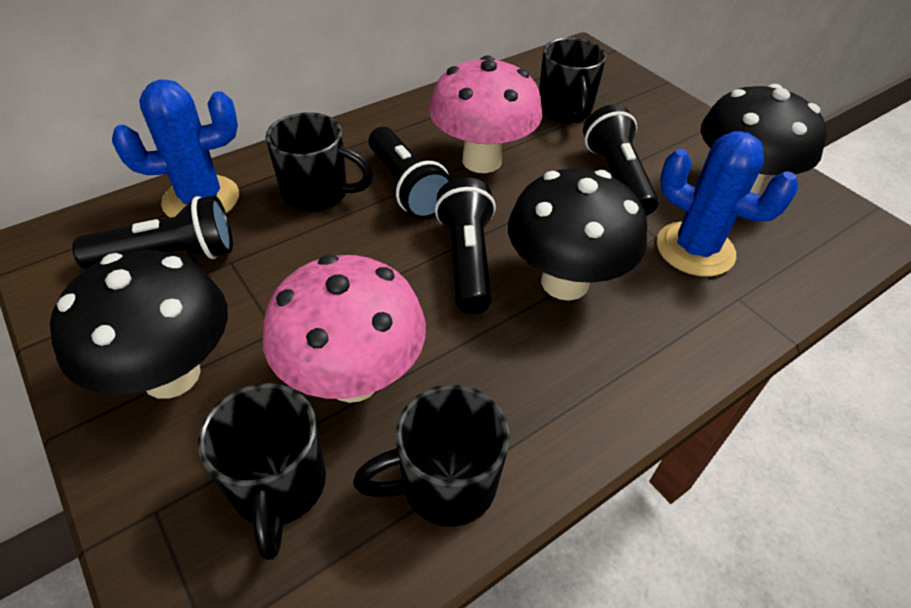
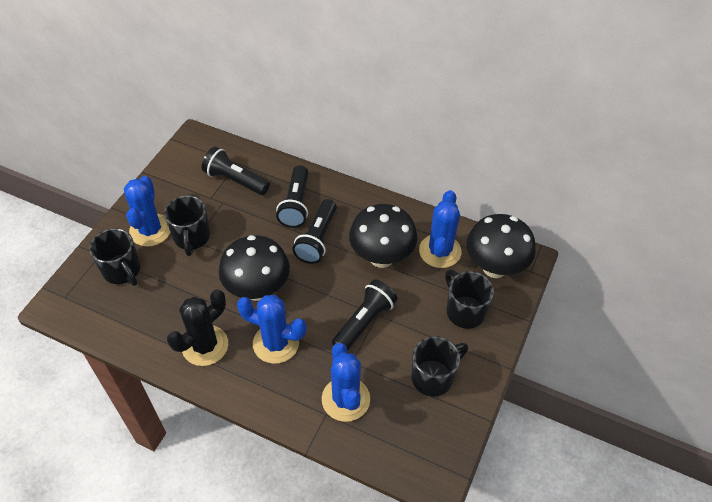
black cactus: 0 -> 1
blue cactus: 2 -> 4
pink mushroom: 2 -> 0

